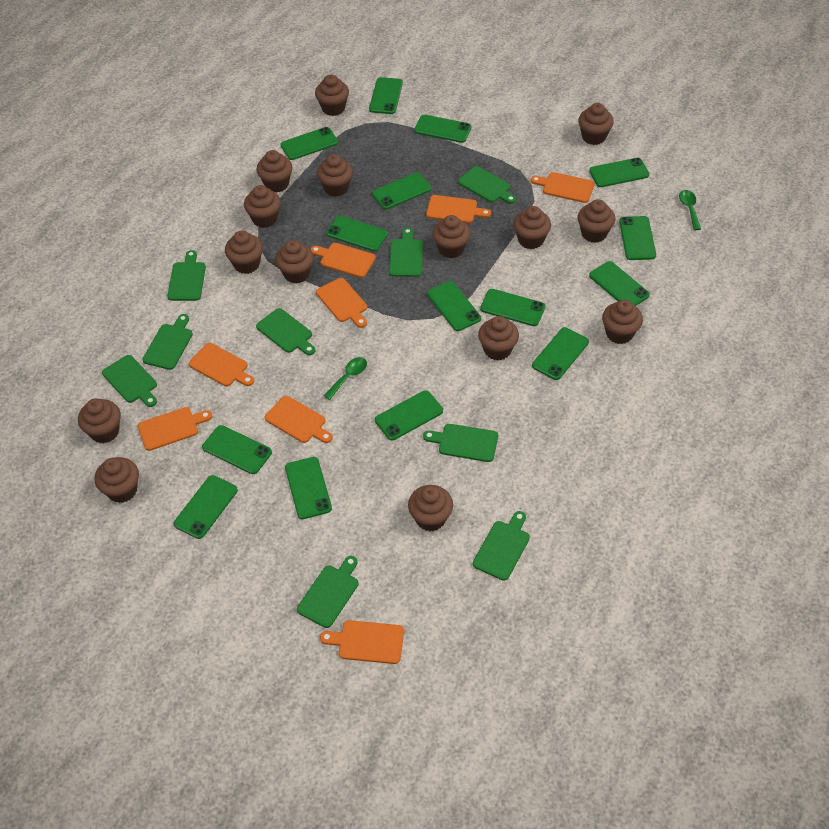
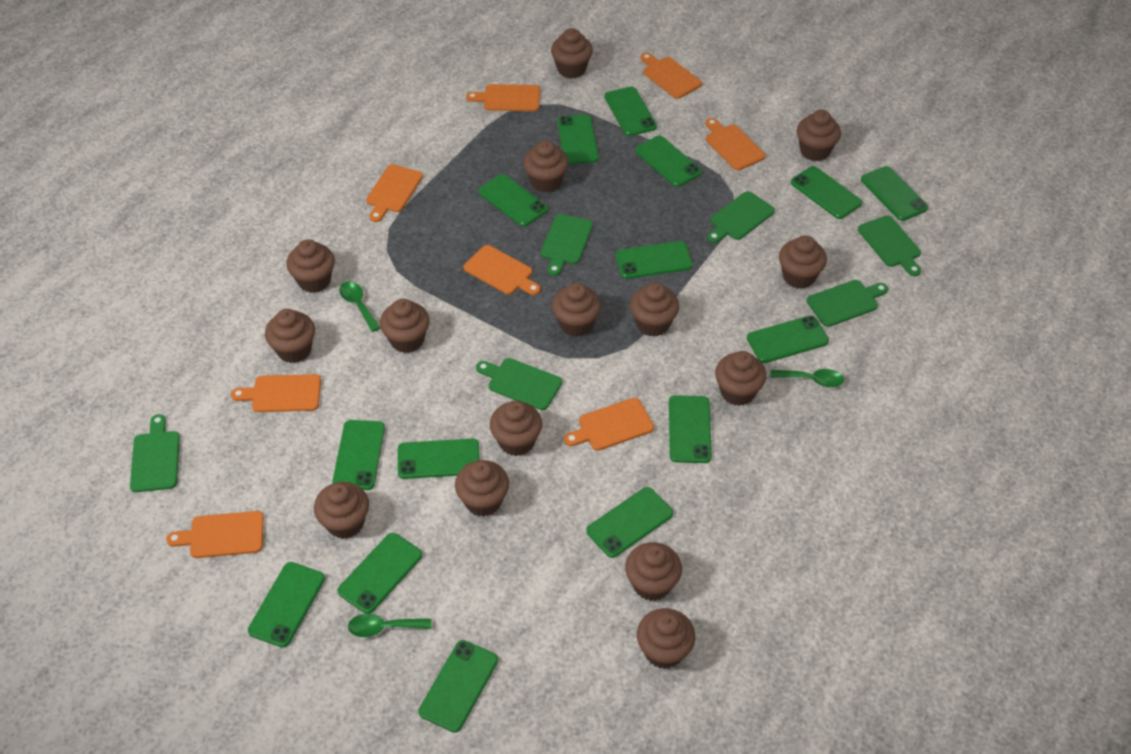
green cutting board: 9 -> 6
green spoon: 2 -> 3

